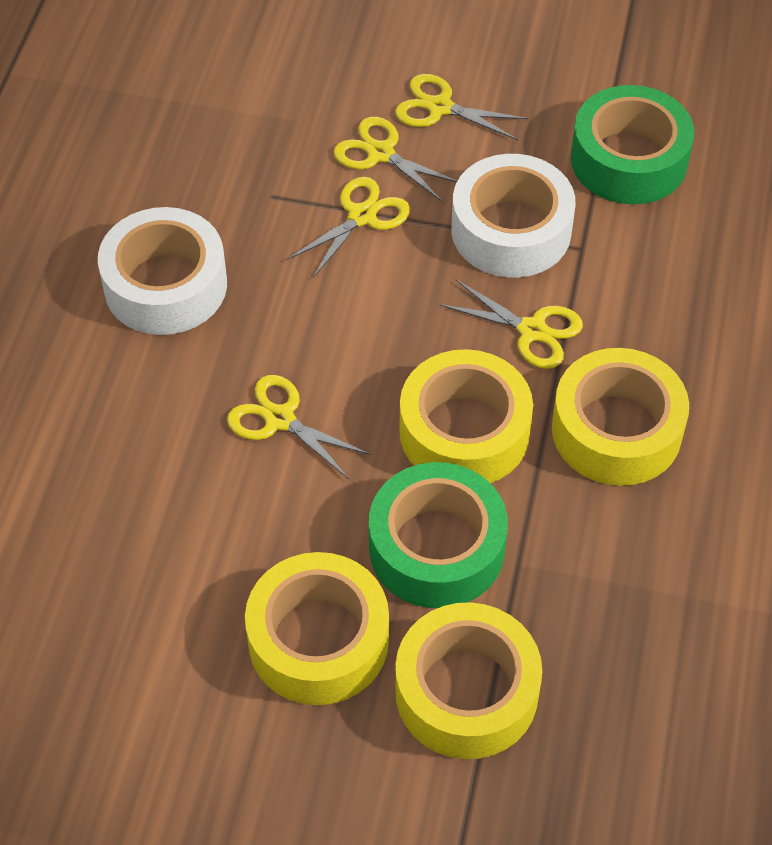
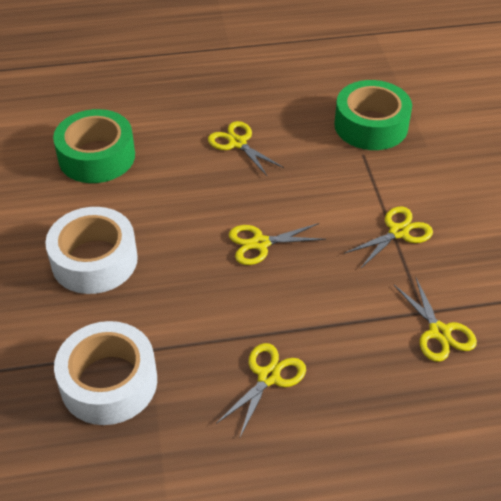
yellow tape: 4 -> 0

